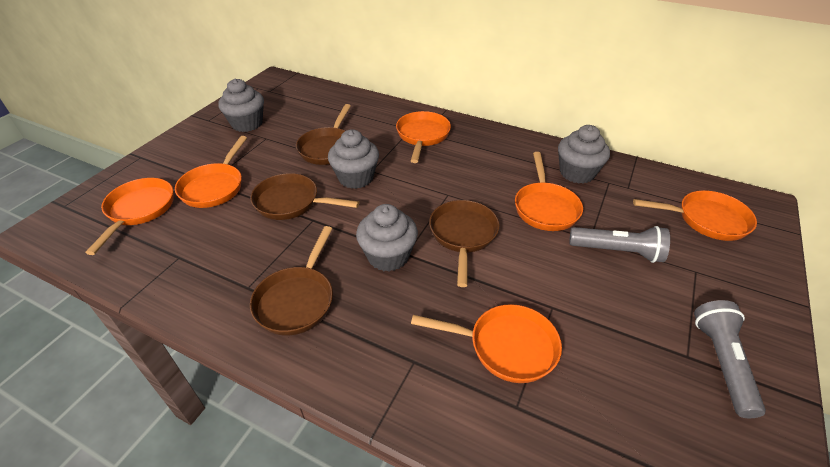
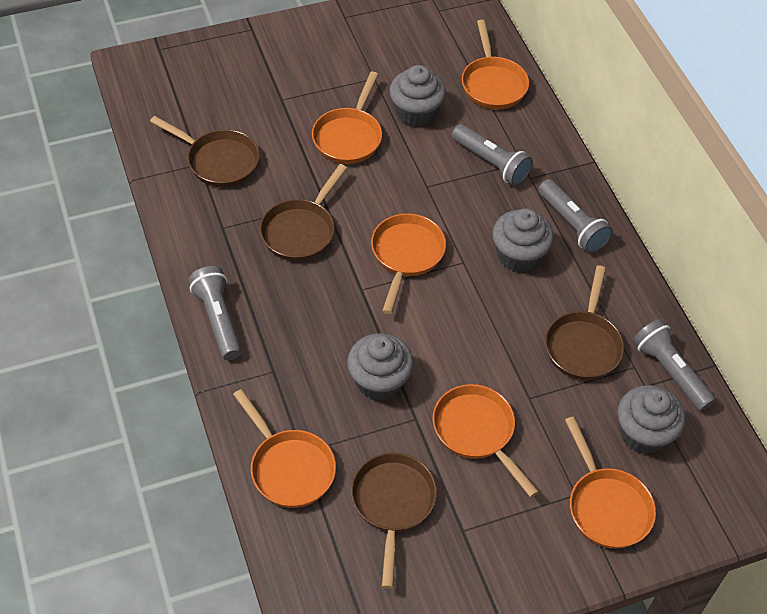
grey flashlight: 2 -> 4

